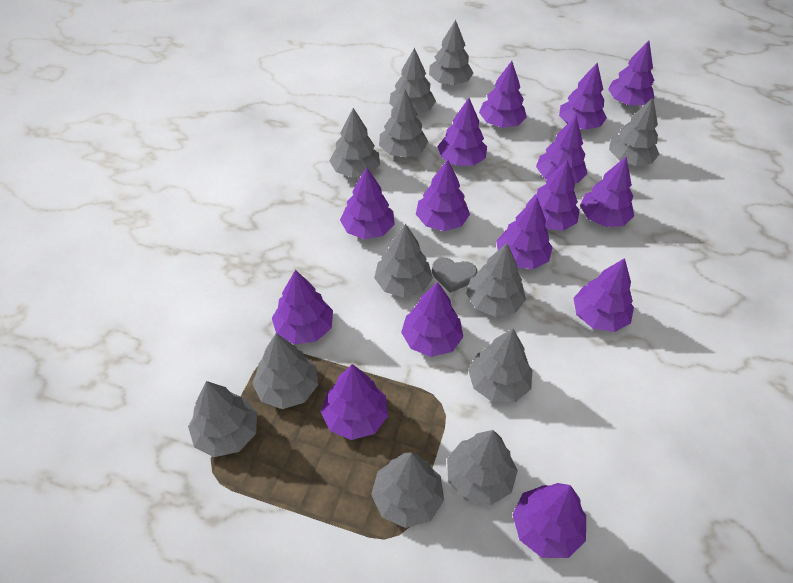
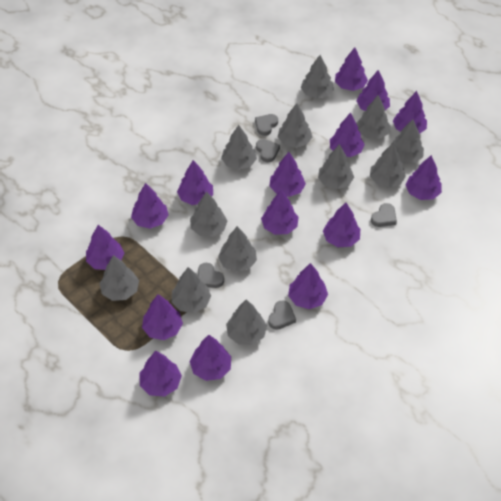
grey heart: 1 -> 5

